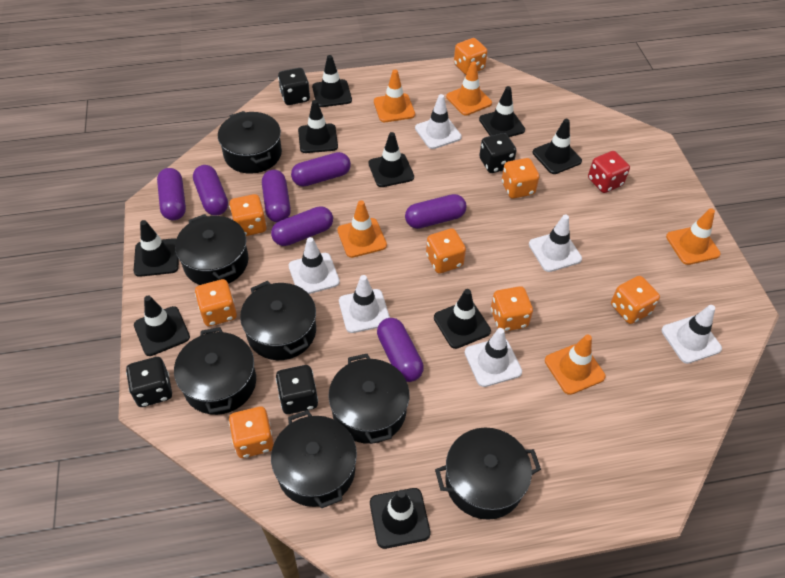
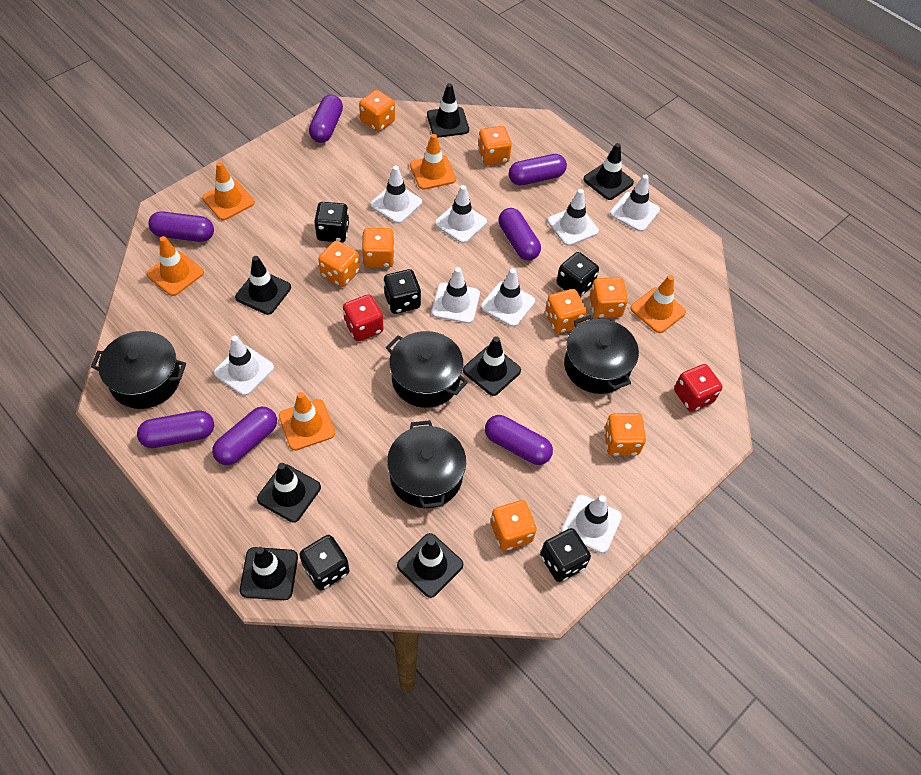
black dice: 4 -> 5
black pot: 7 -> 4
black traffic cone: 9 -> 7
red dice: 1 -> 2
white traffic cone: 6 -> 8

